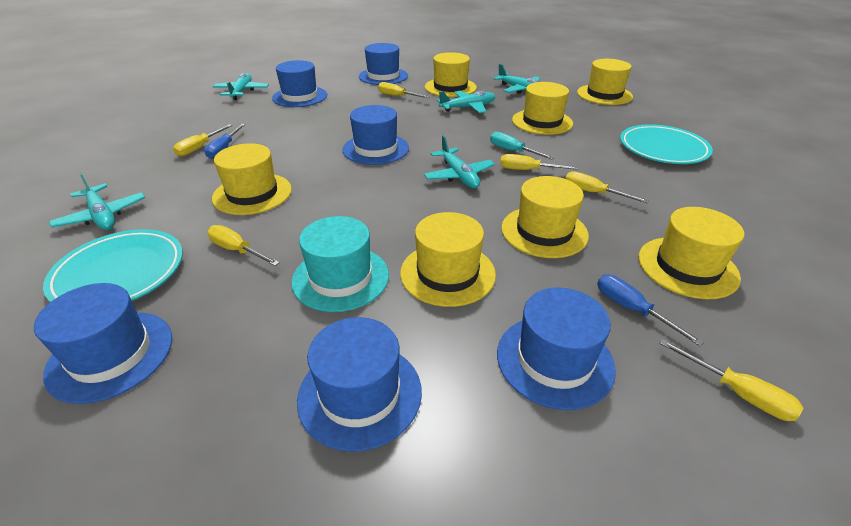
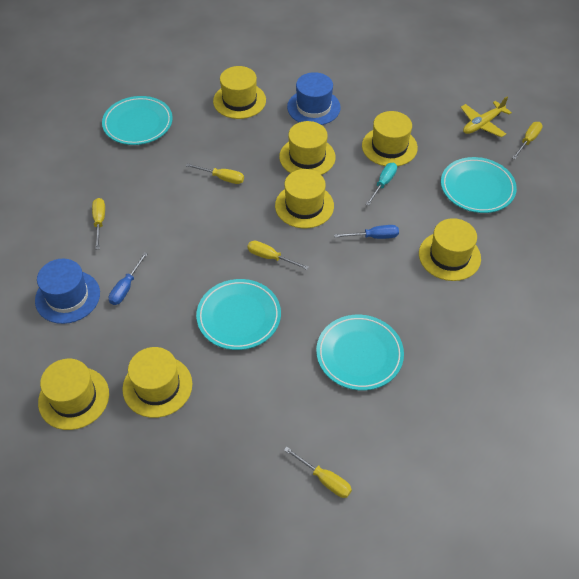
blue hat: 6 -> 2
turquoise hat: 1 -> 0
turquoise plane: 5 -> 0
turquoise plate: 2 -> 4
yellow plane: 0 -> 1
yellow screwdriver: 6 -> 5

